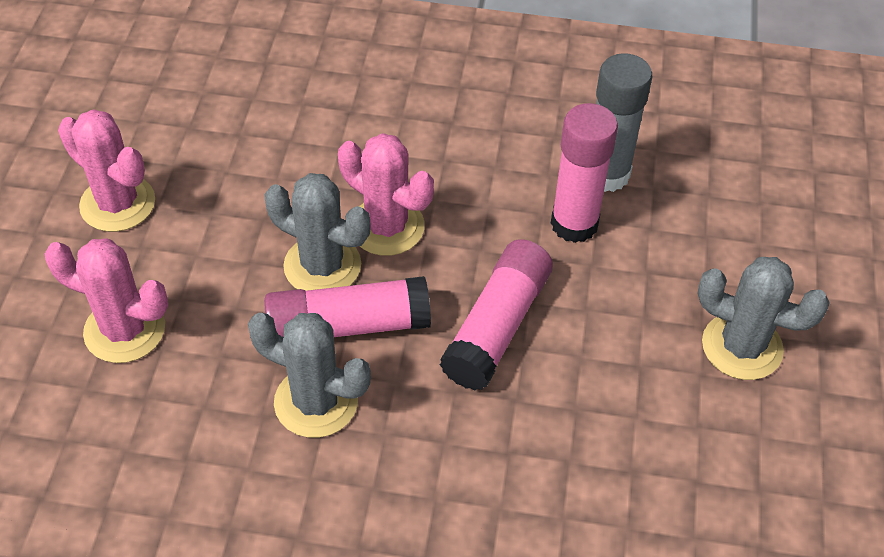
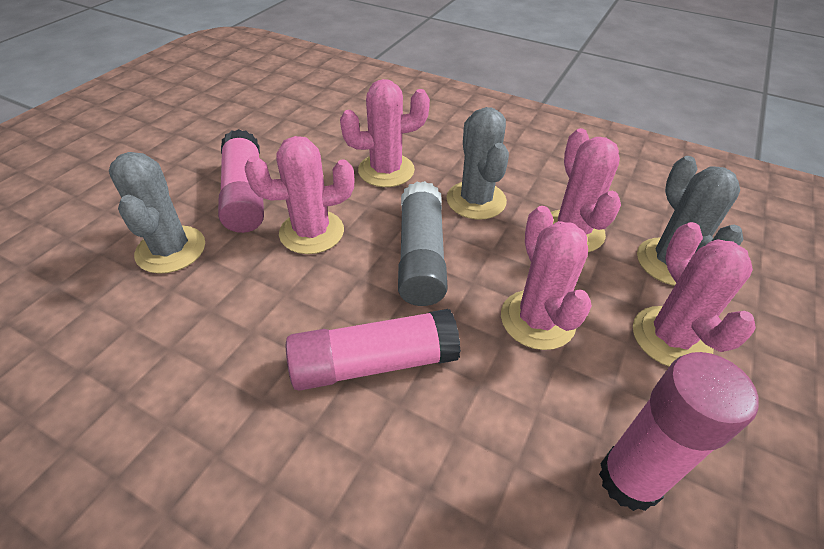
pink cactus: 3 -> 5

